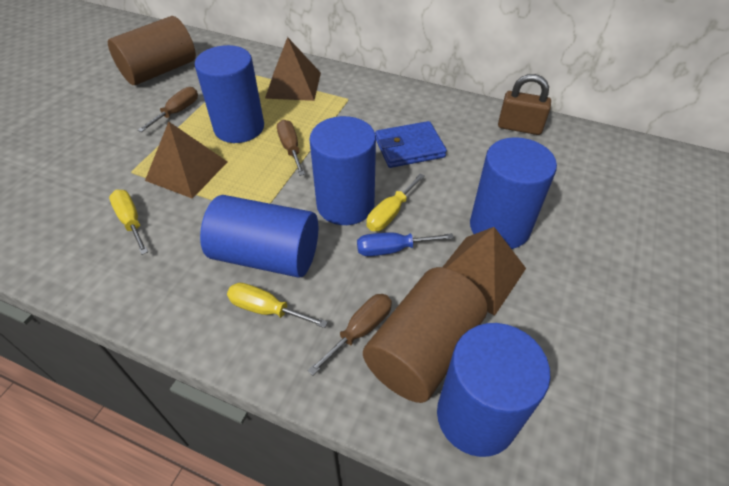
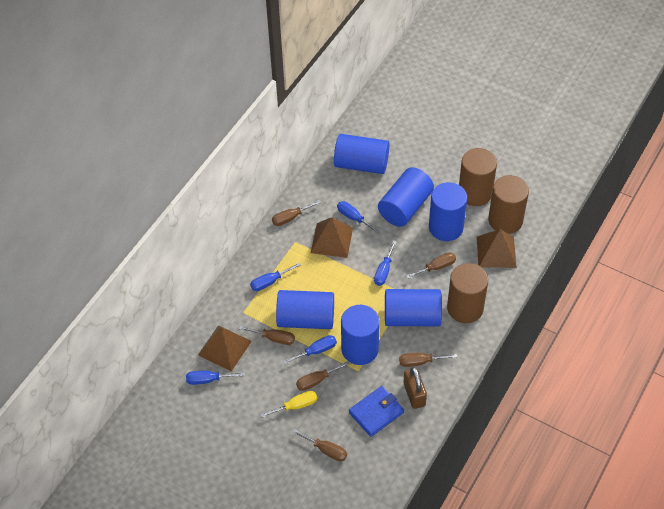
blue cylinder: 5 -> 6
blue screwdriver: 1 -> 5
brown cylinder: 2 -> 3
brown screwdriver: 3 -> 6
yellow screwdriver: 3 -> 1

